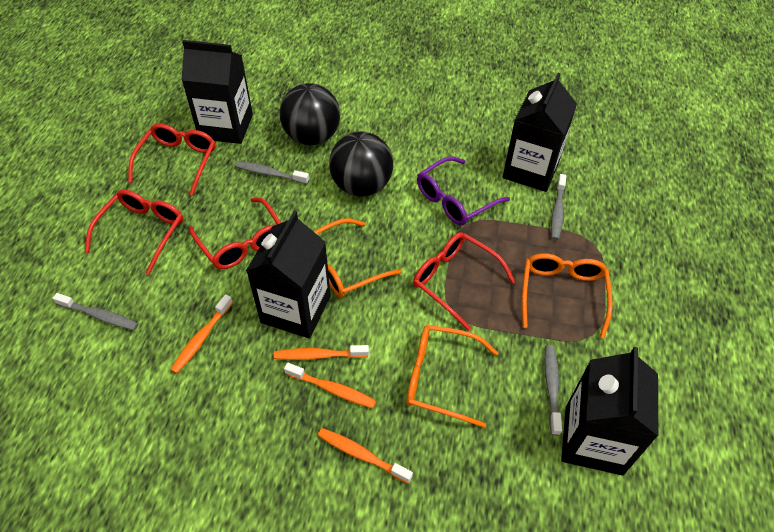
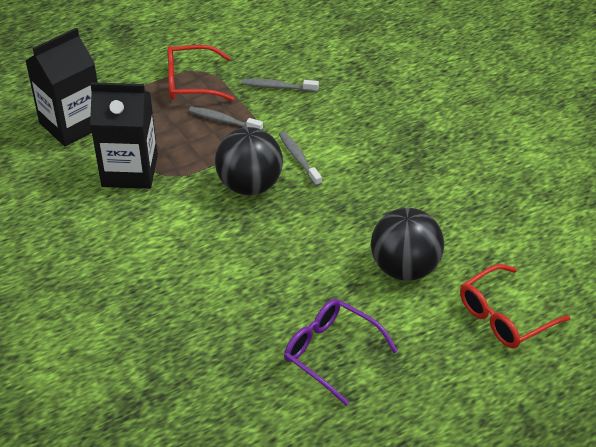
black carton: 4 -> 2
grey toothbrush: 4 -> 3
orange glasses: 3 -> 0
orange toothbrush: 4 -> 0
red glasses: 4 -> 2

